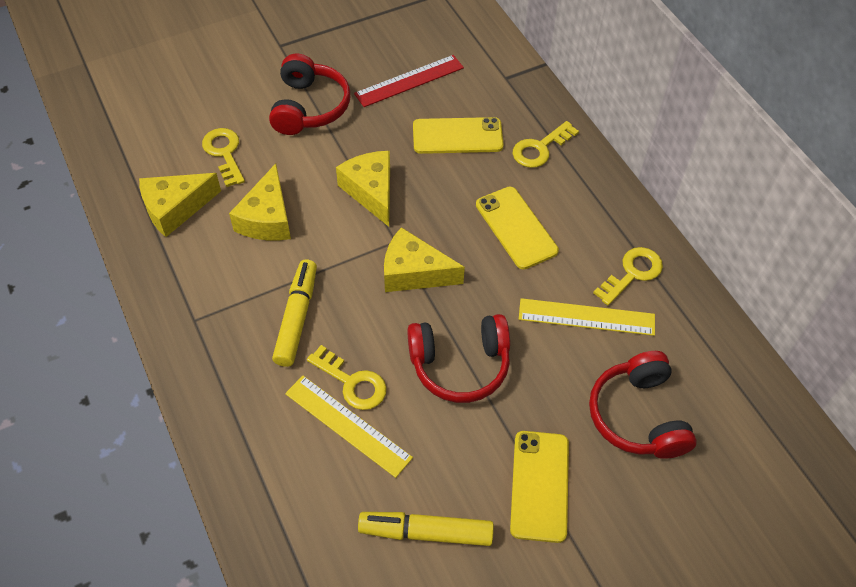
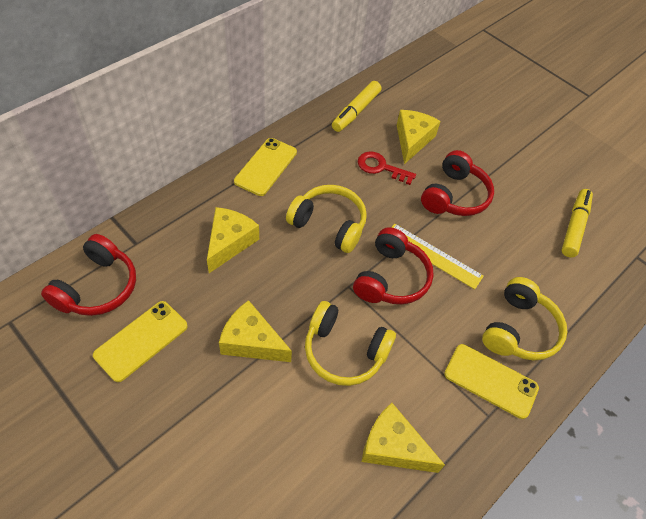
red key: 0 -> 1
red ruler: 1 -> 0
yellow headphones: 0 -> 3
yellow key: 4 -> 0
yellow ruler: 2 -> 1

